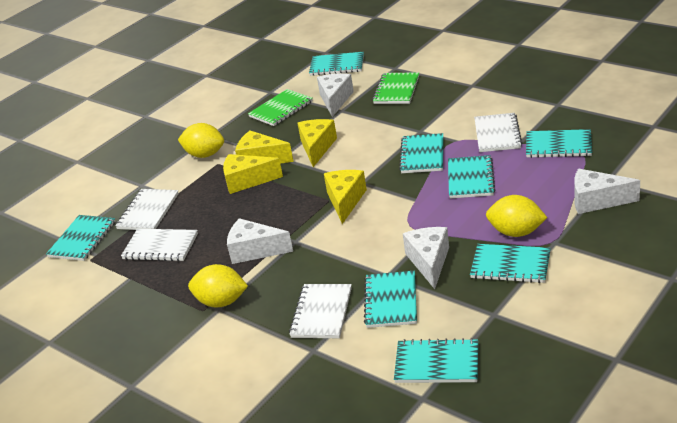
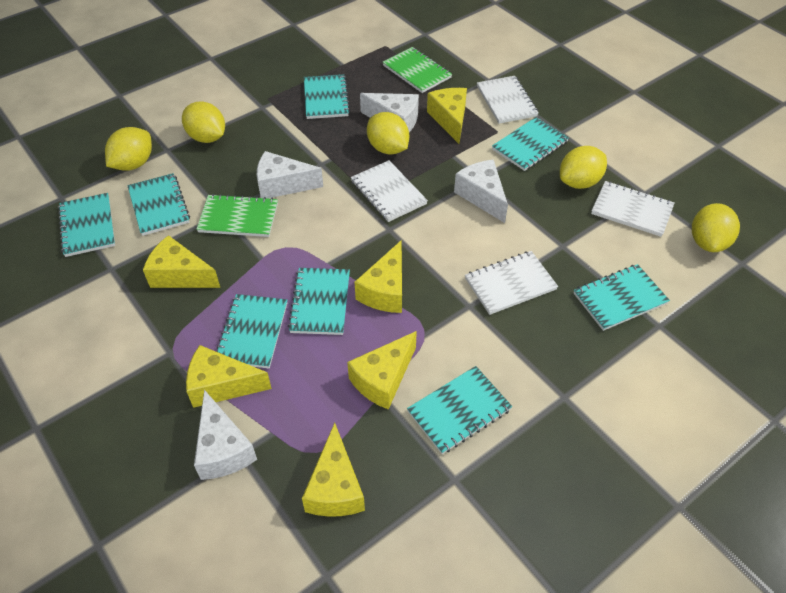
yellow cheese: 4 -> 6
yellow lemon: 3 -> 5

